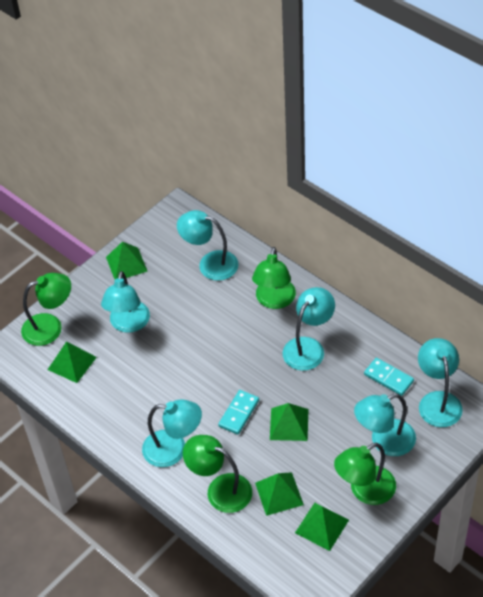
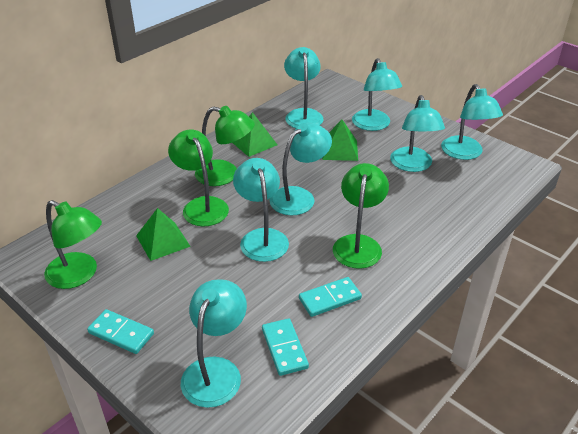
green pyramid: 5 -> 3
turquoise domino: 2 -> 3
turquoise lamp: 6 -> 7

